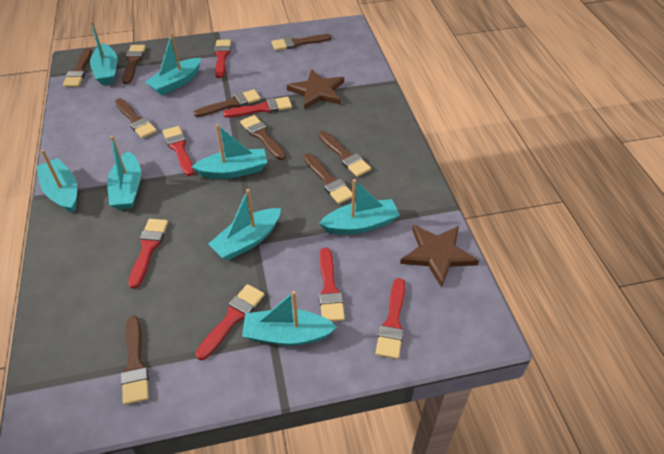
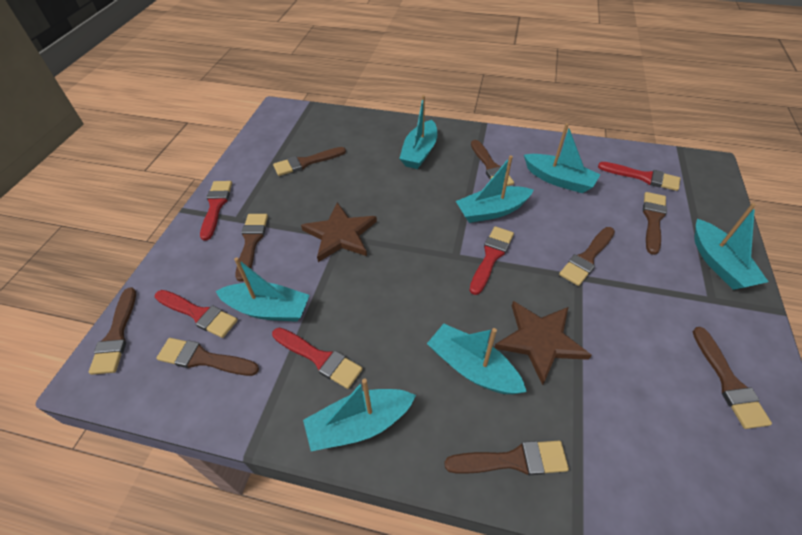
red brush: 7 -> 5
turquoise boat: 8 -> 7

